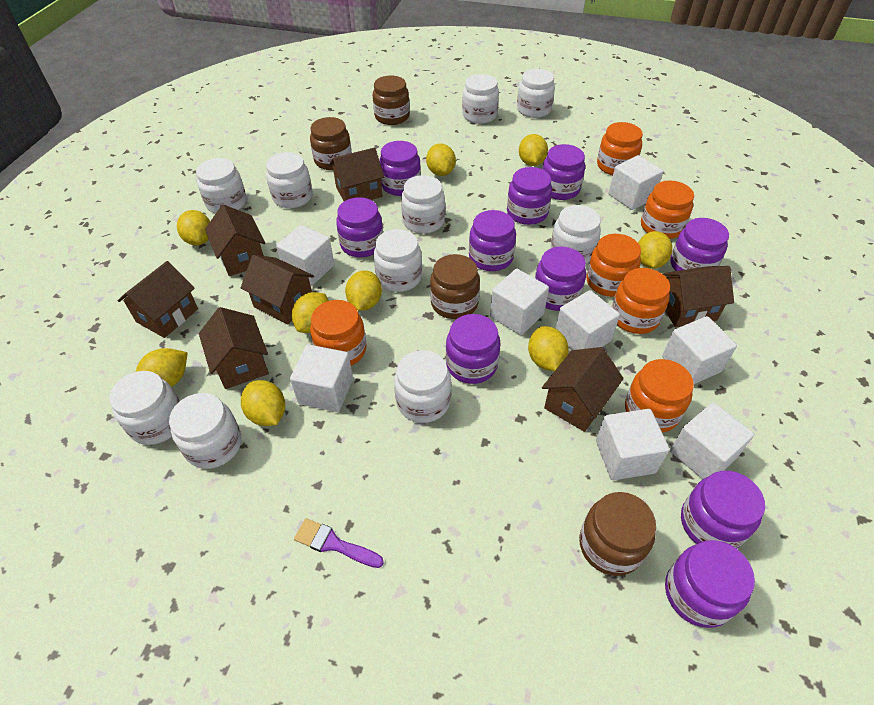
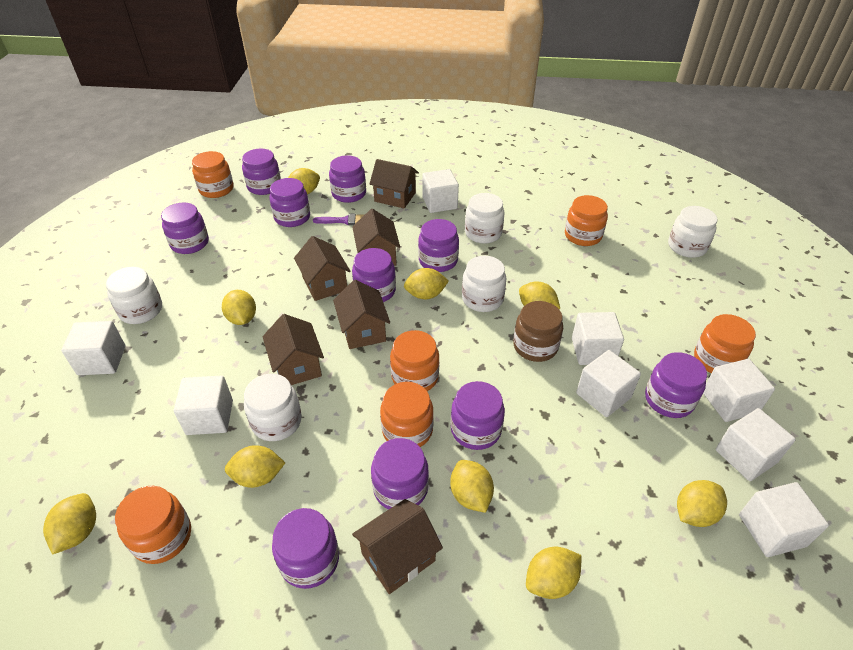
brown house: 7 -> 6
brown jar: 4 -> 1
white jar: 10 -> 5

